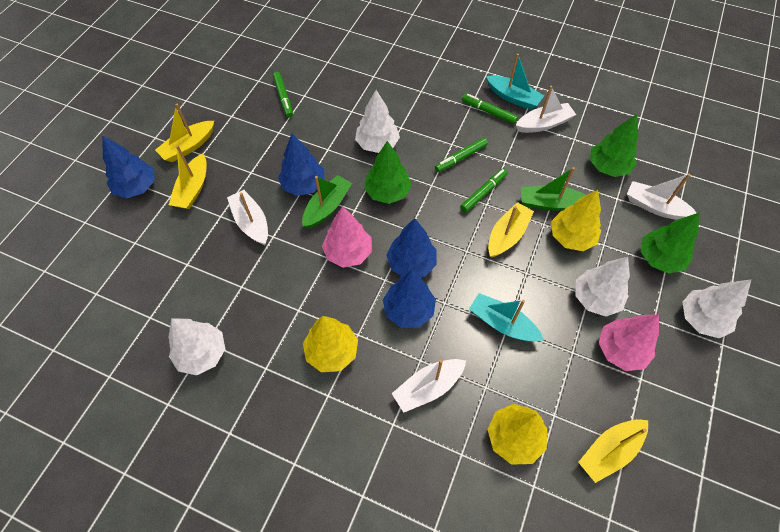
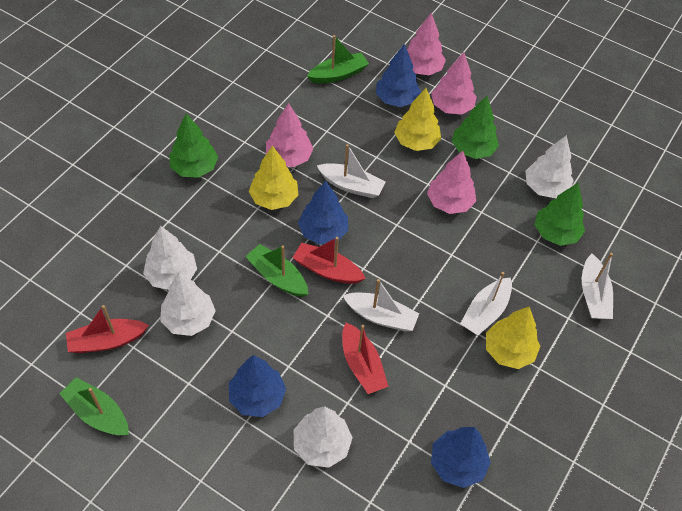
green boat: 2 -> 3
green marker: 4 -> 0
pink tree: 2 -> 4
red boat: 0 -> 3
turquoise boat: 2 -> 0
yellow boat: 4 -> 0

